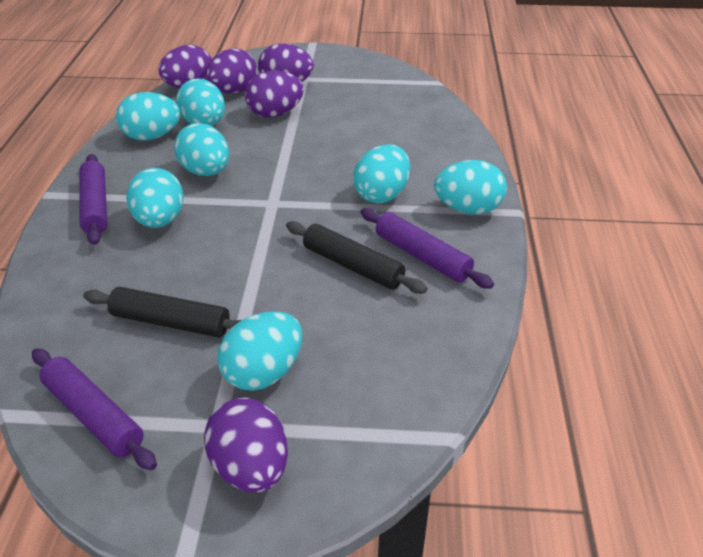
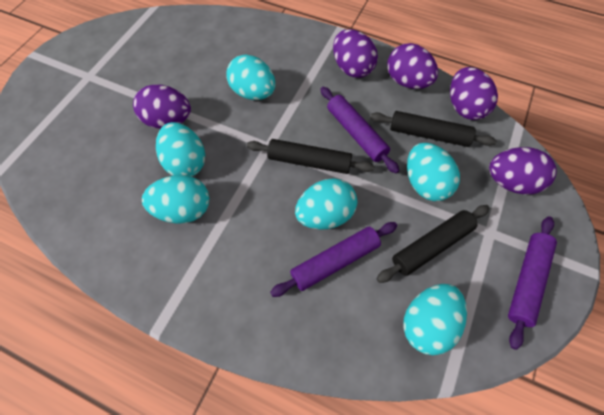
black rolling pin: 2 -> 3
turquoise egg: 7 -> 6

